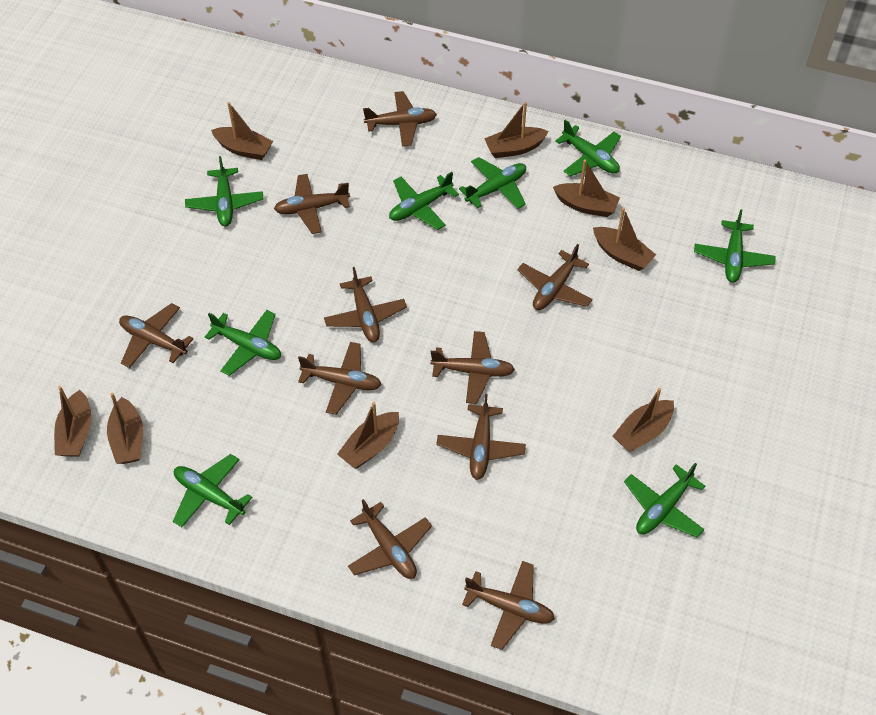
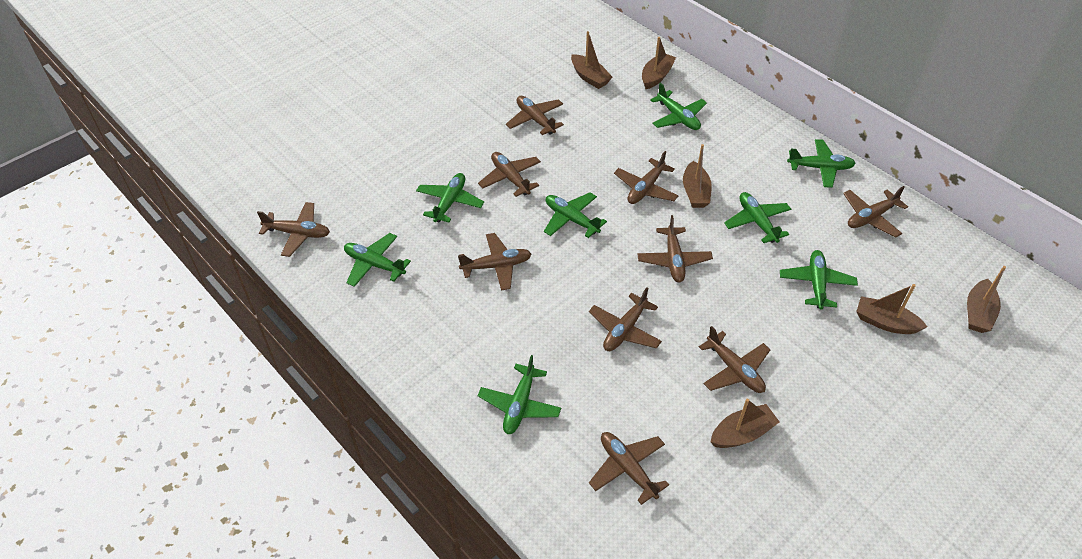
brown boat: 8 -> 6

